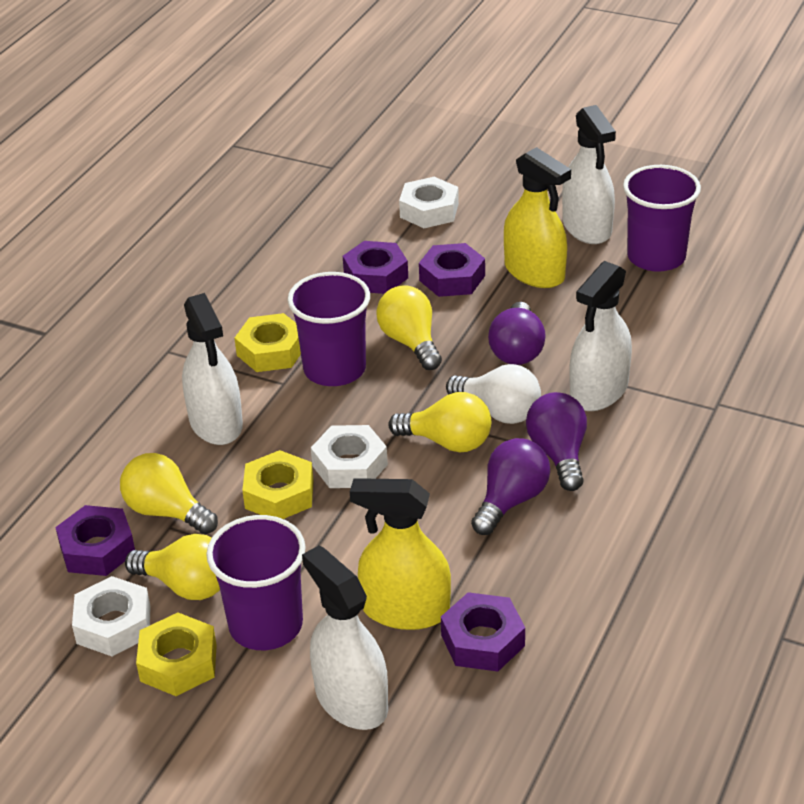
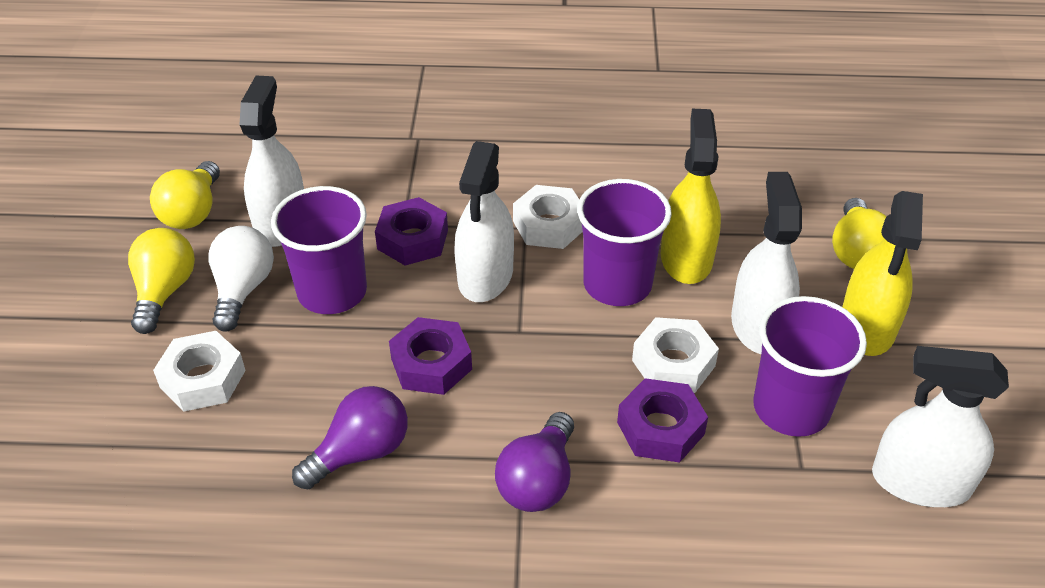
purple light bulb: 3 -> 2
purple nut: 4 -> 3
yellow light bulb: 4 -> 3
yellow nut: 3 -> 0

